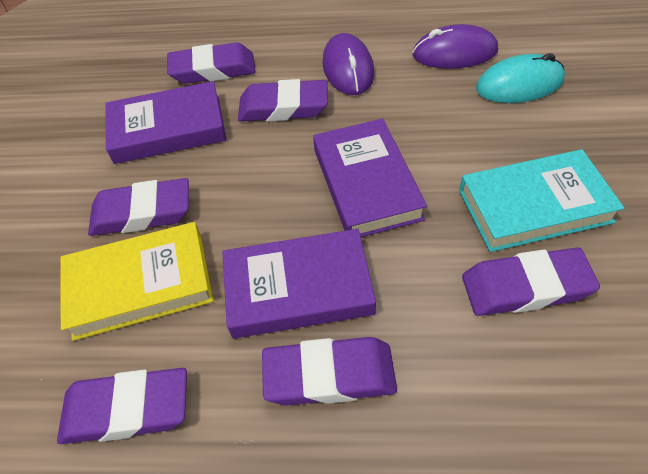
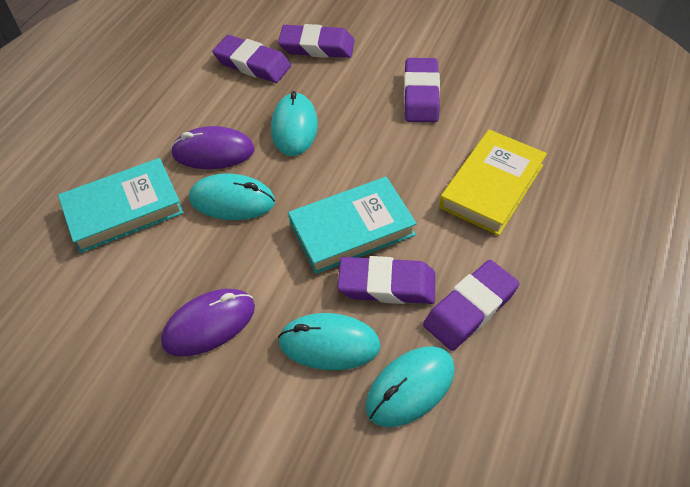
purple book: 3 -> 0
purple eraser: 6 -> 5
turquoise book: 1 -> 2
turquoise mouse: 1 -> 4

